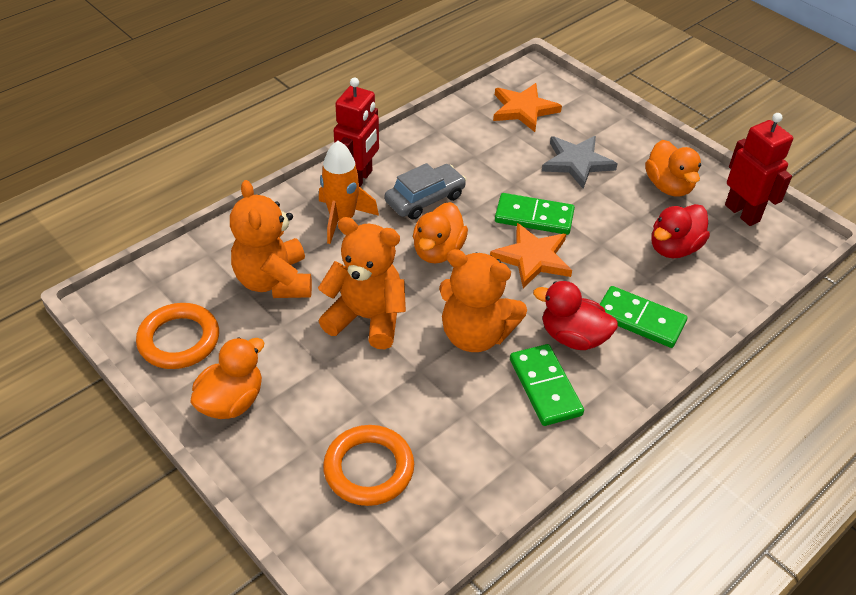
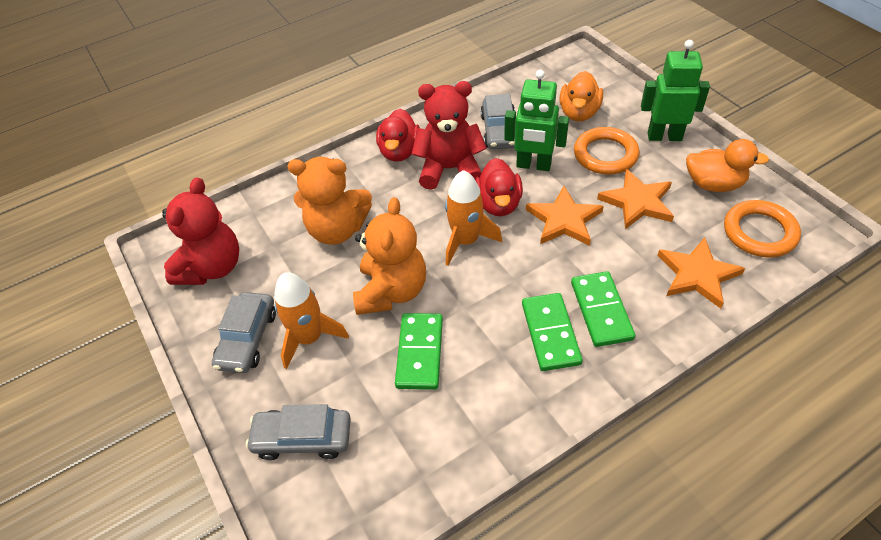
green robot: 0 -> 2
grey car: 1 -> 3
grey star: 1 -> 0
orange duck: 3 -> 2
orange rocket: 1 -> 2
orange star: 2 -> 3
orange teddy bear: 3 -> 2
red robot: 2 -> 0
red teddy bear: 0 -> 2

